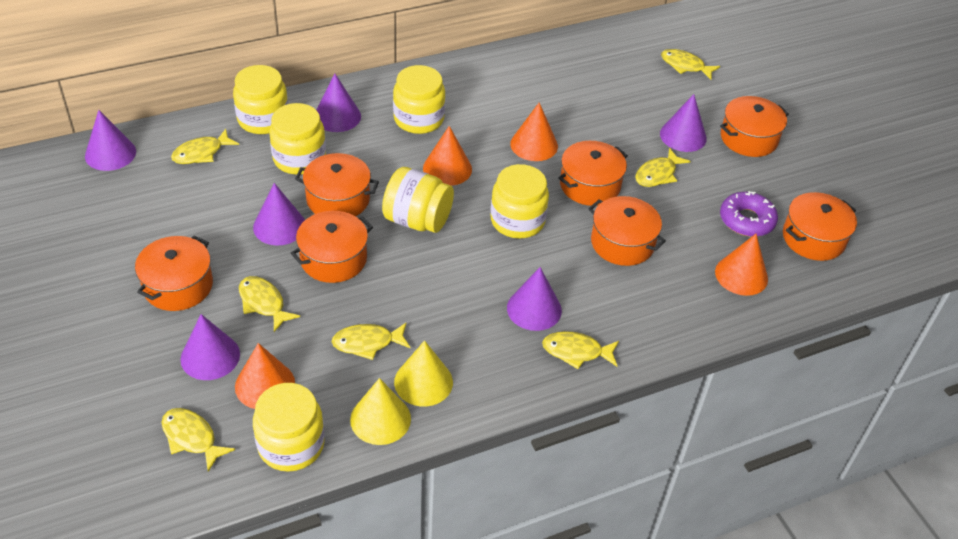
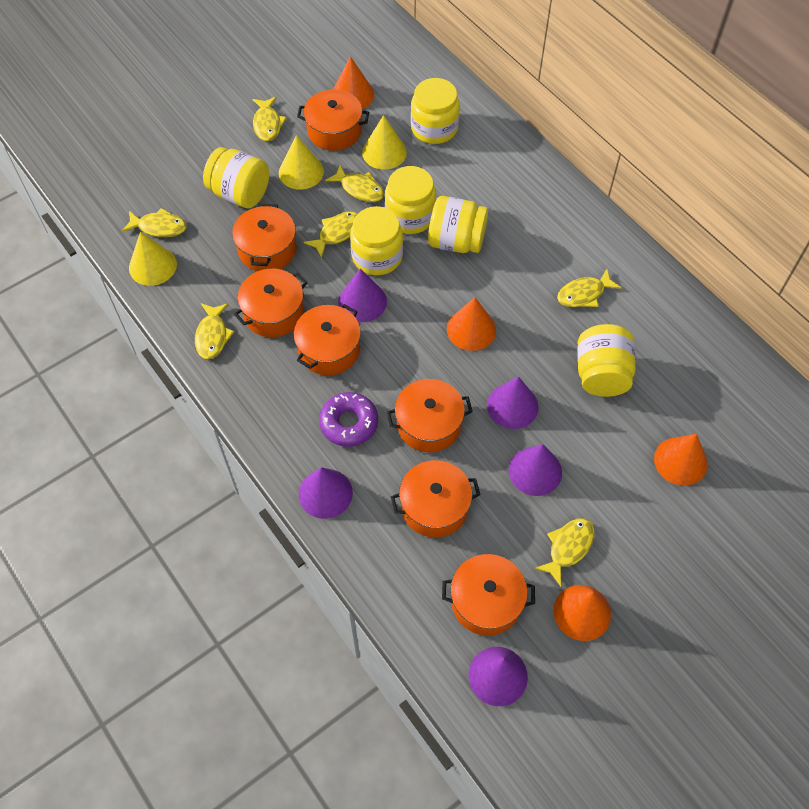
purple cone: 6 -> 5
yellow cone: 2 -> 3

